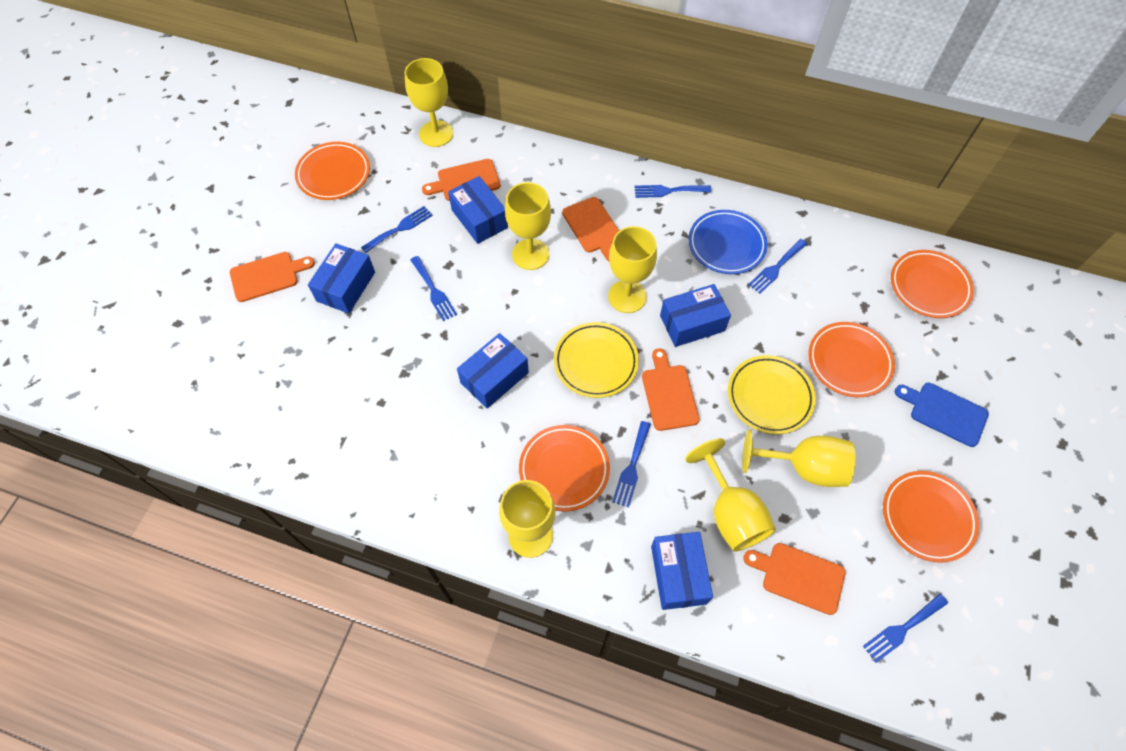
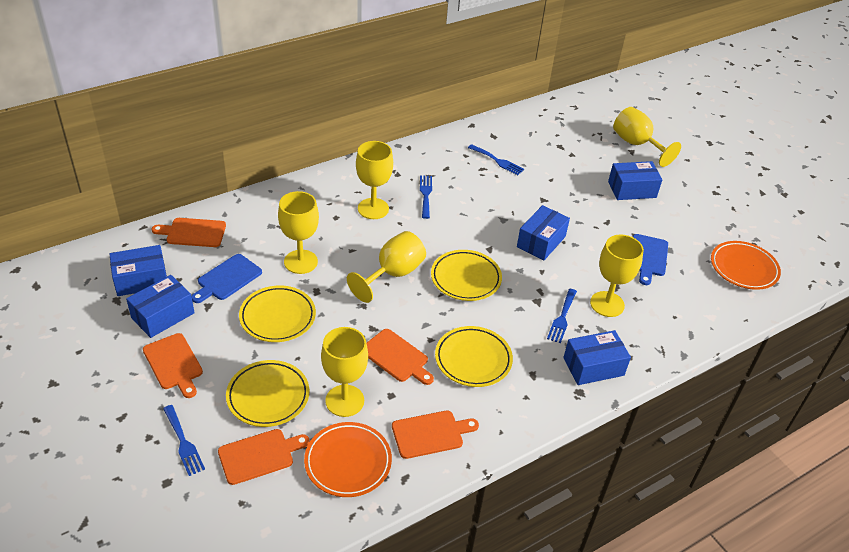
blue cutting board: 1 -> 2
blue fork: 6 -> 4
blue plate: 1 -> 0
orange plate: 5 -> 2
yellow plate: 2 -> 4

